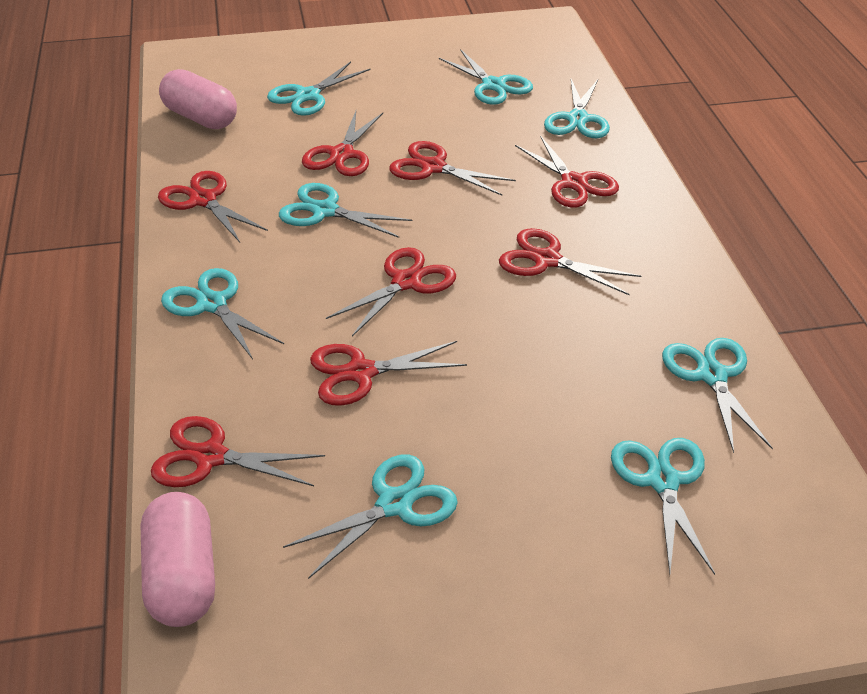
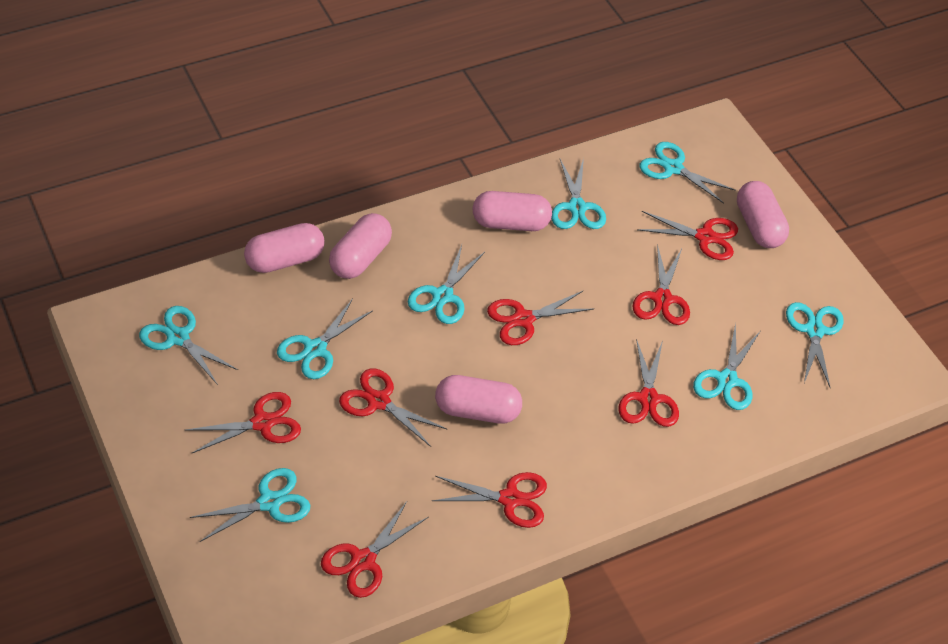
pink capsule: 2 -> 5

